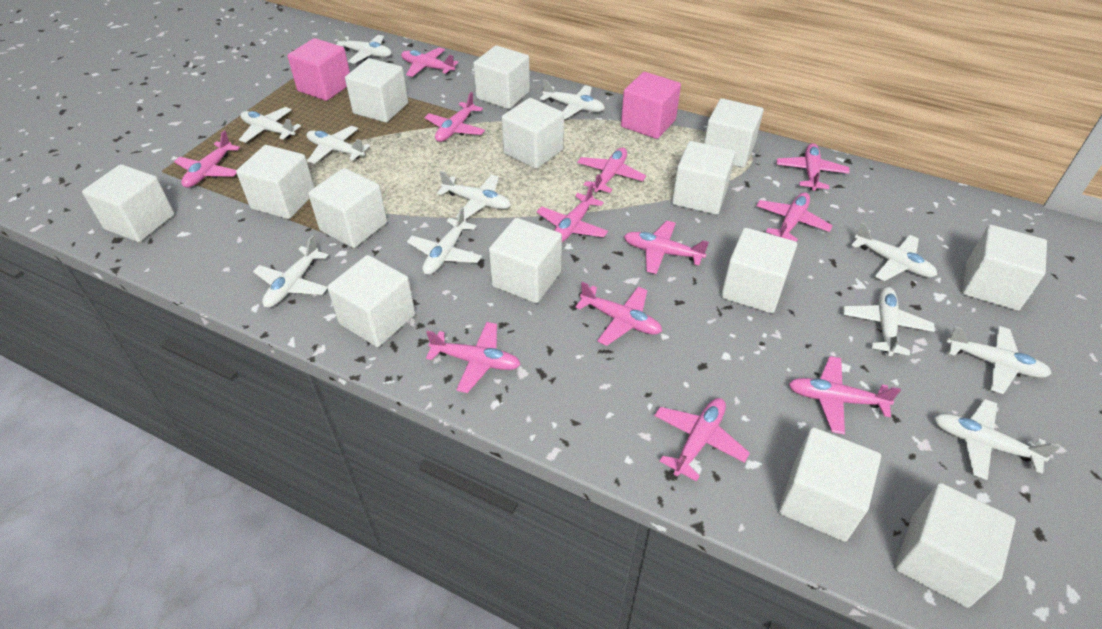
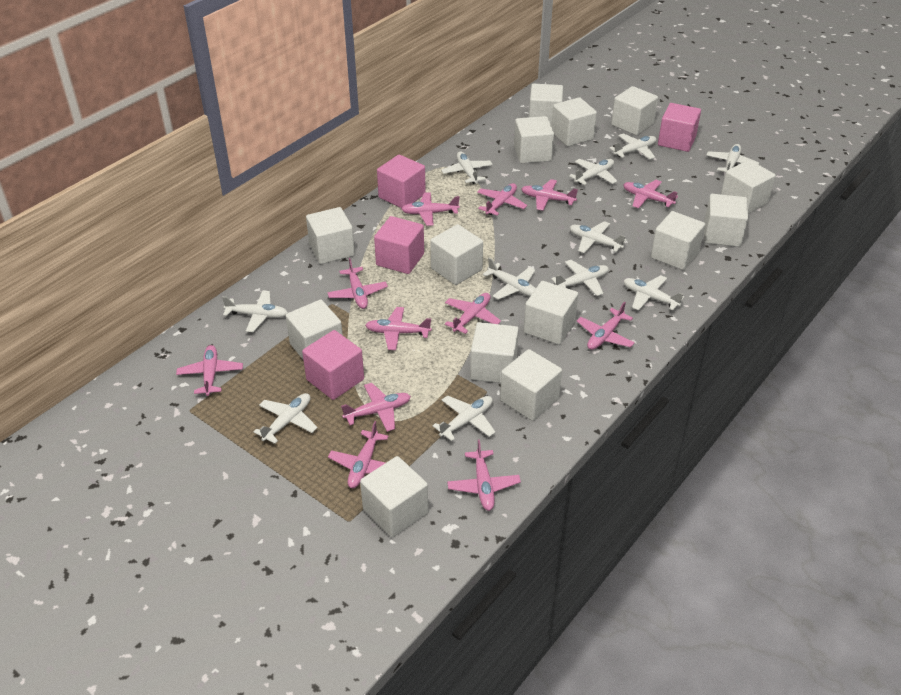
pink cube: 2 -> 4

